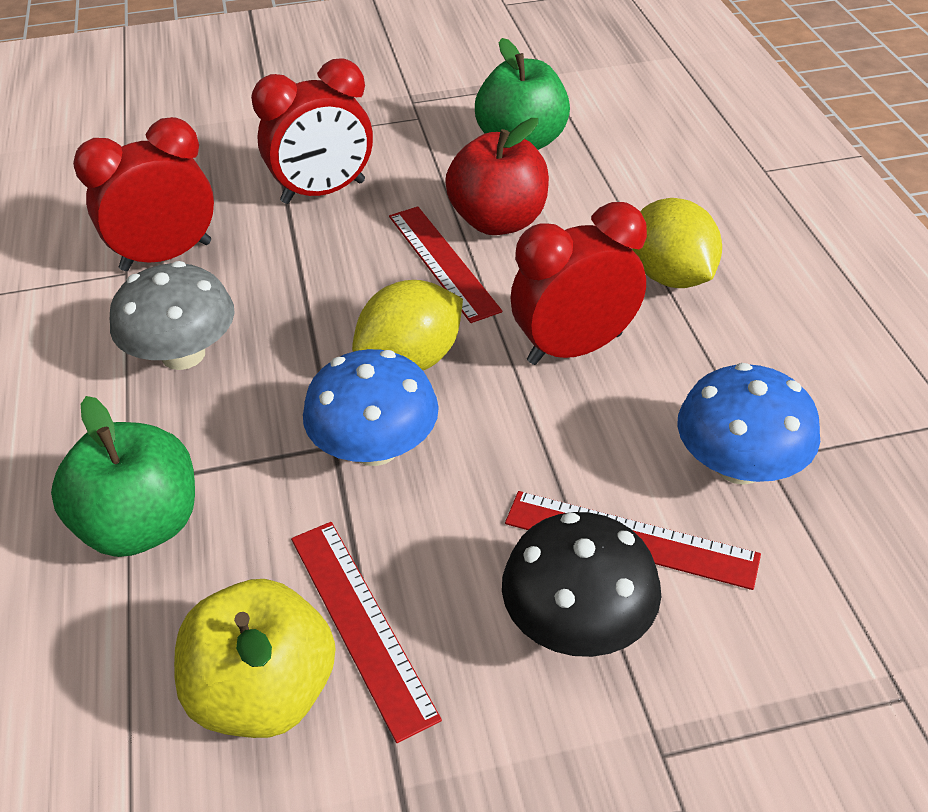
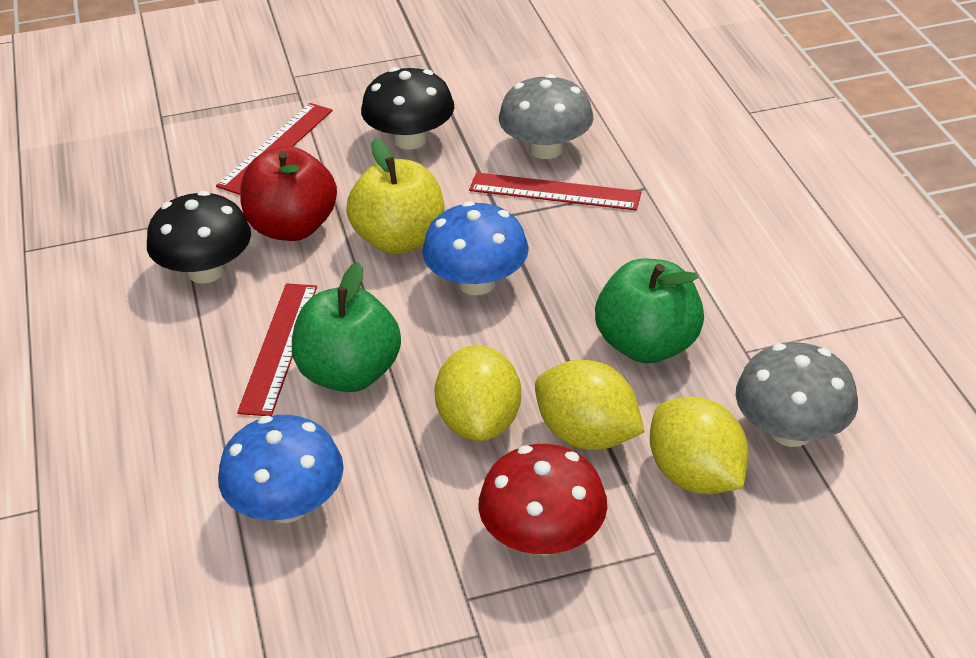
black mushroom: 1 -> 2
grey mushroom: 1 -> 2
red clock: 3 -> 0
red mushroom: 0 -> 1
yellow lemon: 2 -> 3

